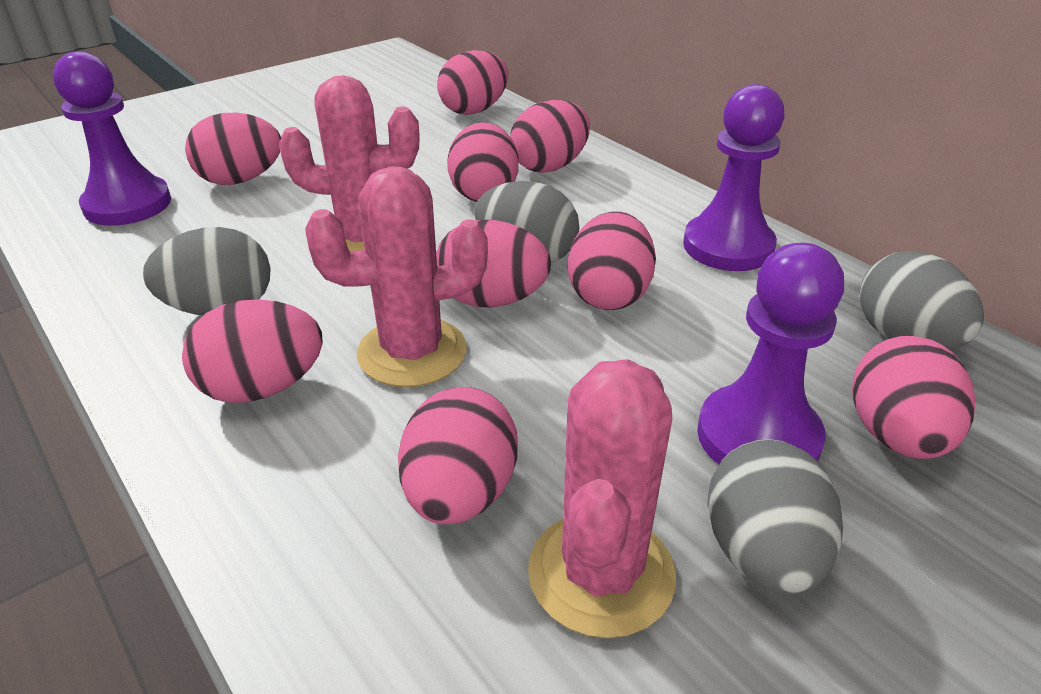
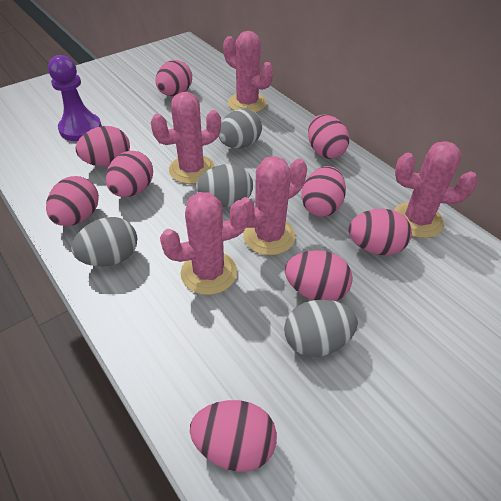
pink cactus: 3 -> 5
purple pawn: 3 -> 1

